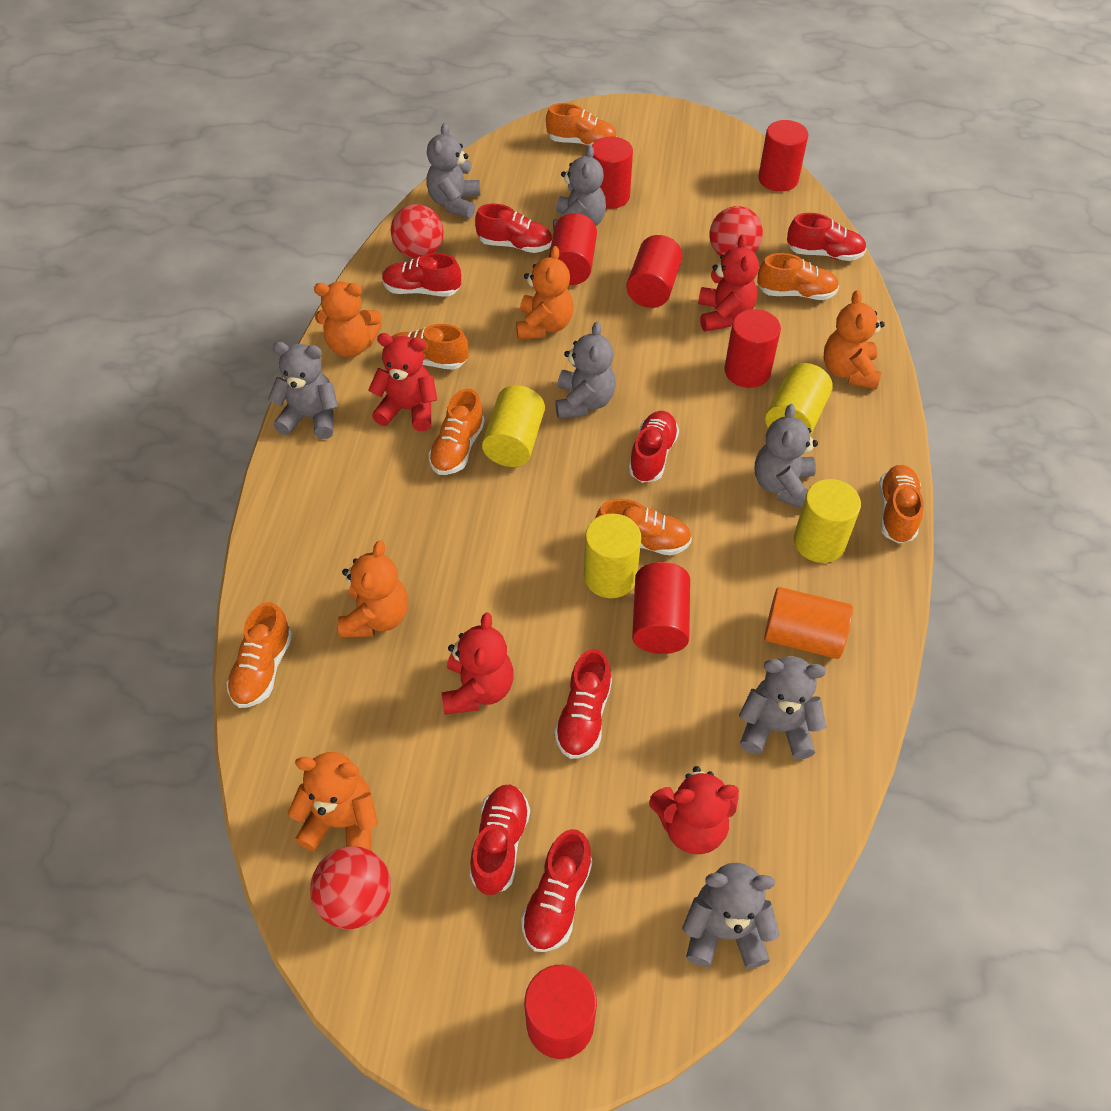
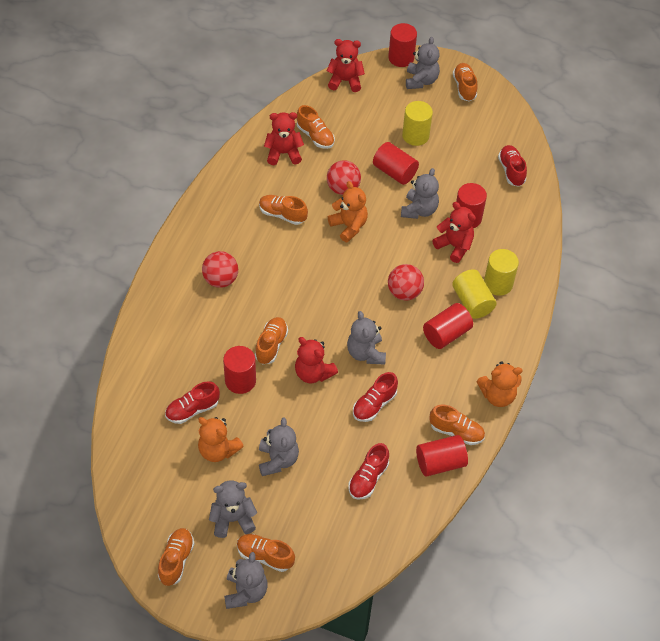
grey teddy bear: 7 -> 6
orange cylinder: 1 -> 0
orange teddy bear: 5 -> 3
red cylinder: 7 -> 6
red shoe: 7 -> 4
yellow cylinder: 4 -> 3

